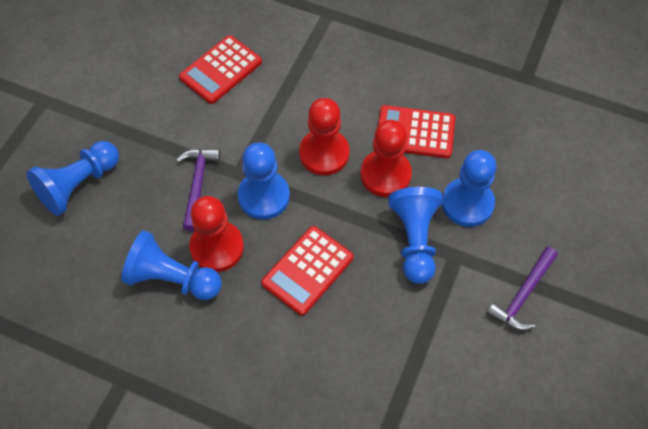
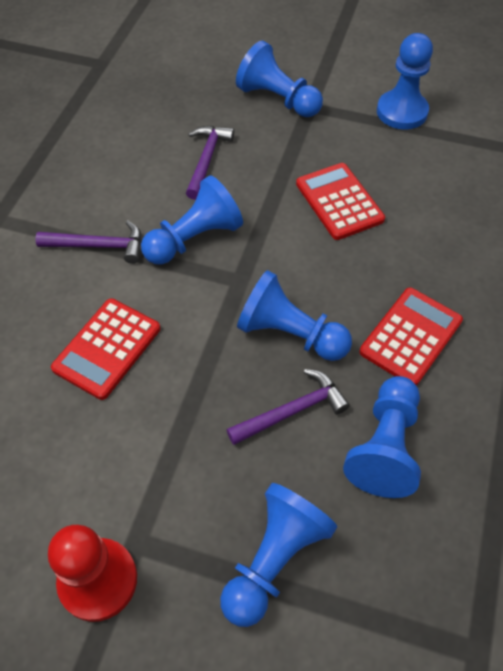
blue pawn: 5 -> 6
purple hammer: 2 -> 3
red pawn: 3 -> 1

